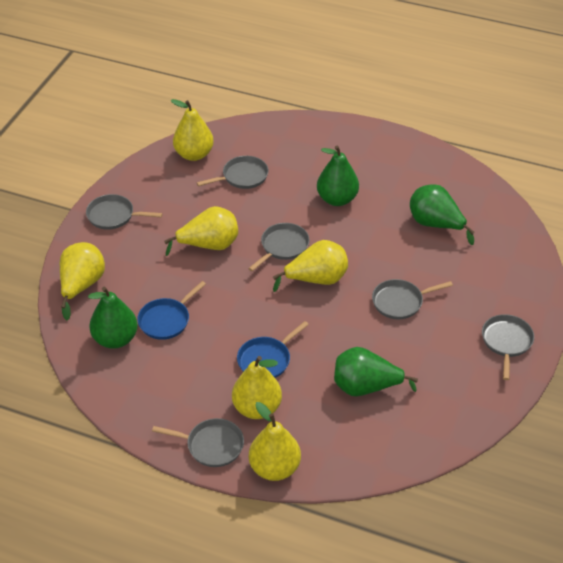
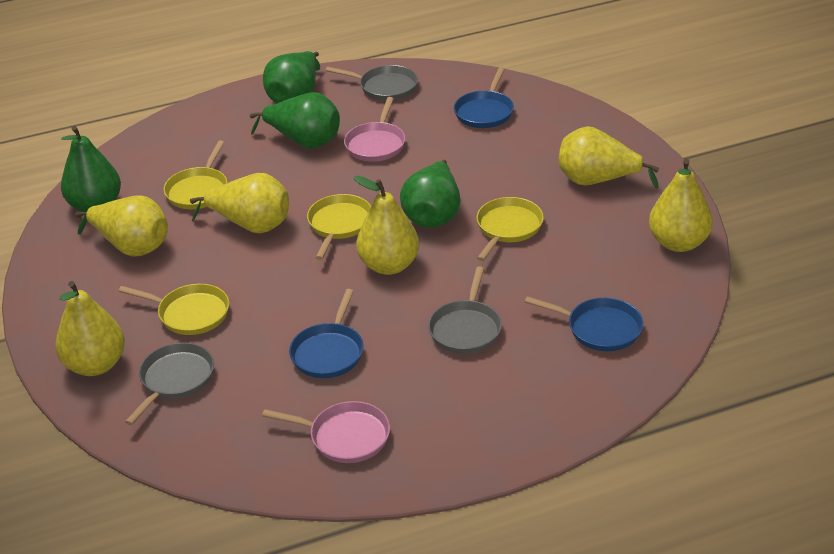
blue pan: 2 -> 3
grey pan: 6 -> 3
pink pan: 0 -> 2
yellow pan: 0 -> 4

